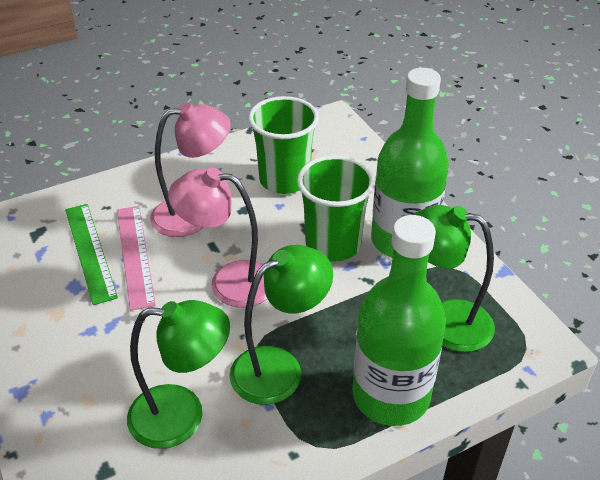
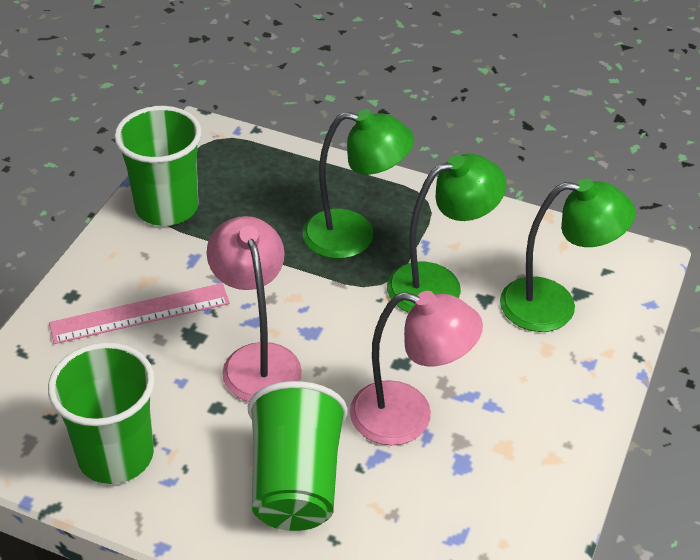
green bottle: 2 -> 0
green cup: 2 -> 3
green ruler: 1 -> 0

